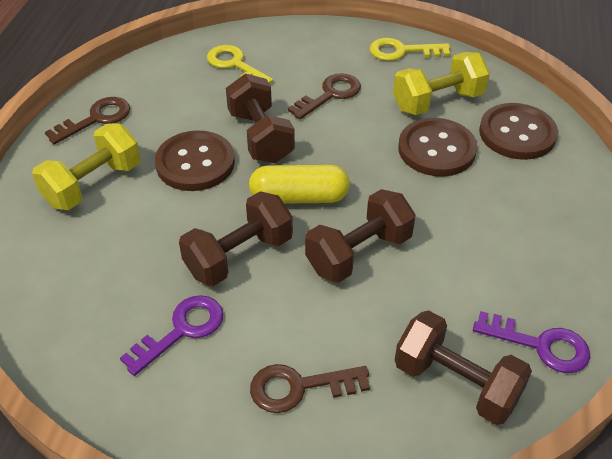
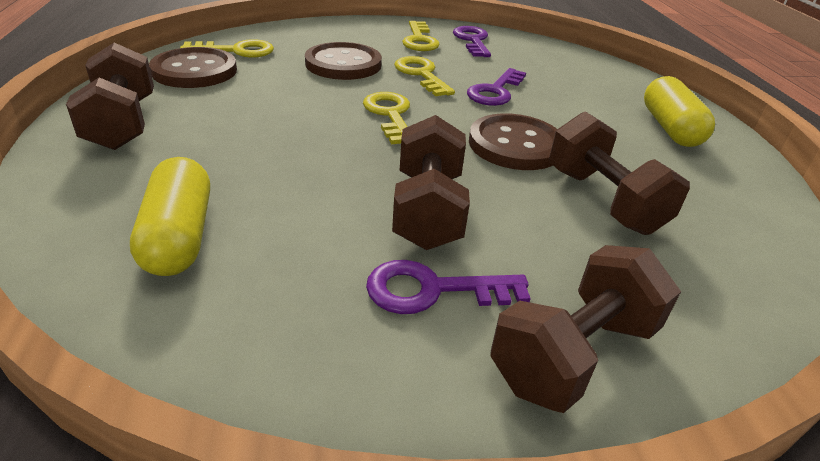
brown key: 3 -> 0
purple key: 2 -> 3
yellow capsule: 1 -> 2
yellow dumbbell: 2 -> 0
yellow key: 2 -> 4

